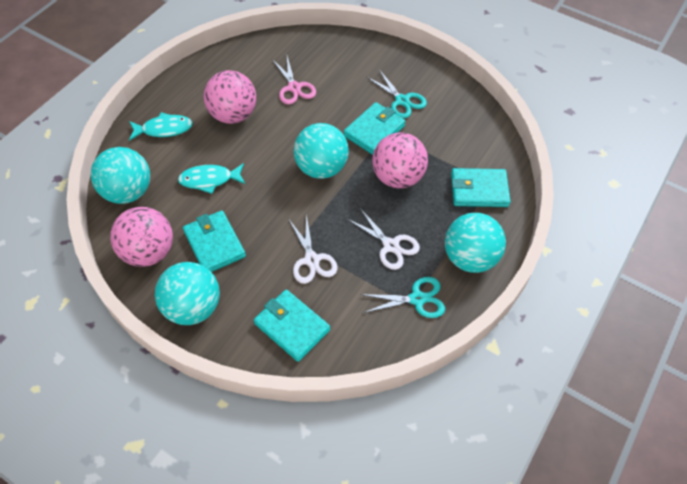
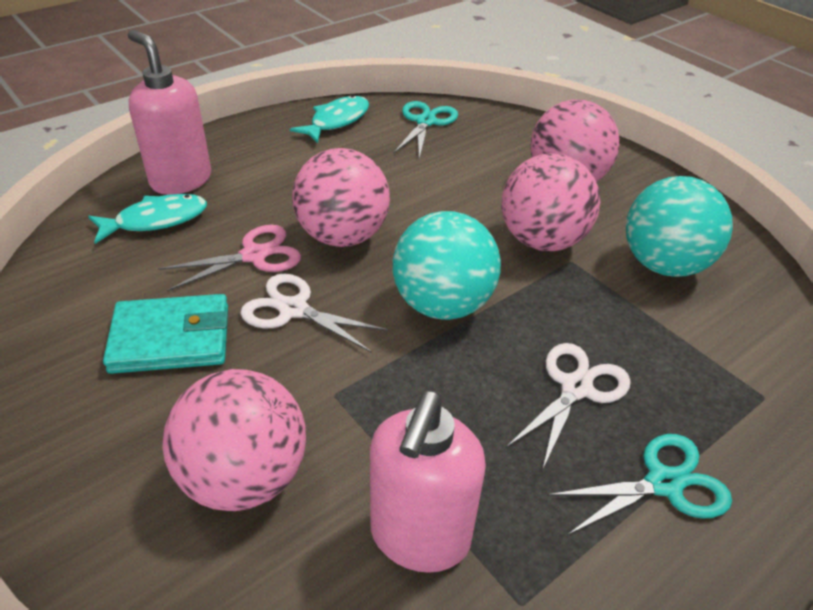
pink ball: 3 -> 4
pink soap dispenser: 0 -> 2
turquoise ball: 4 -> 2
turquoise wallet: 4 -> 1

